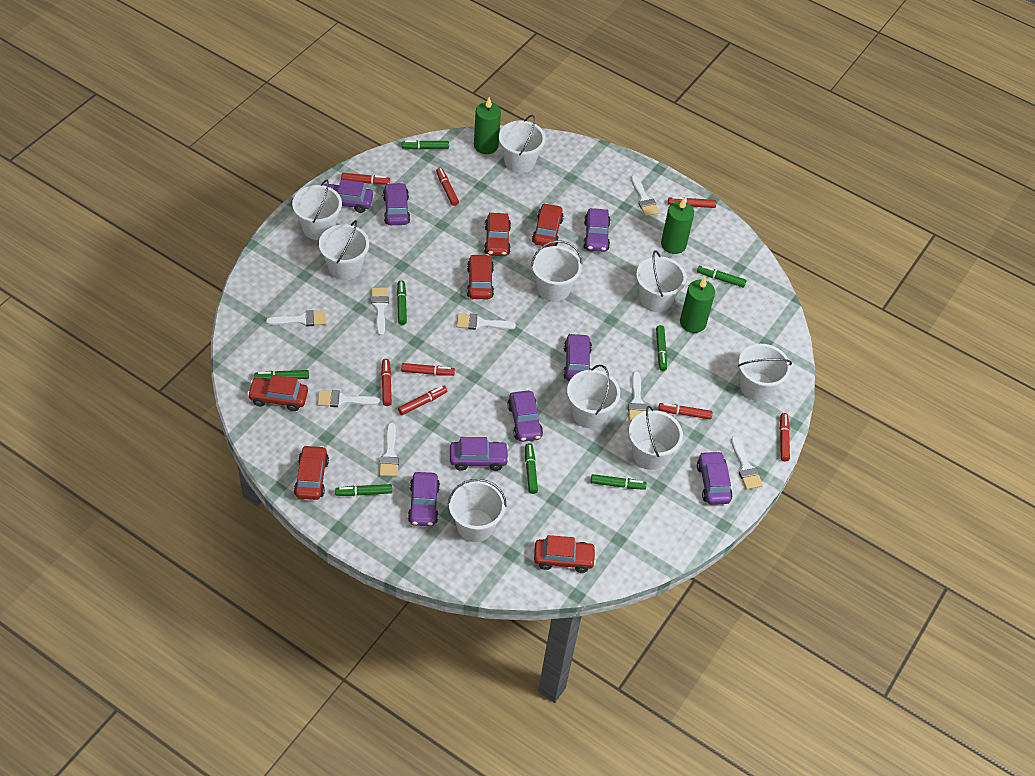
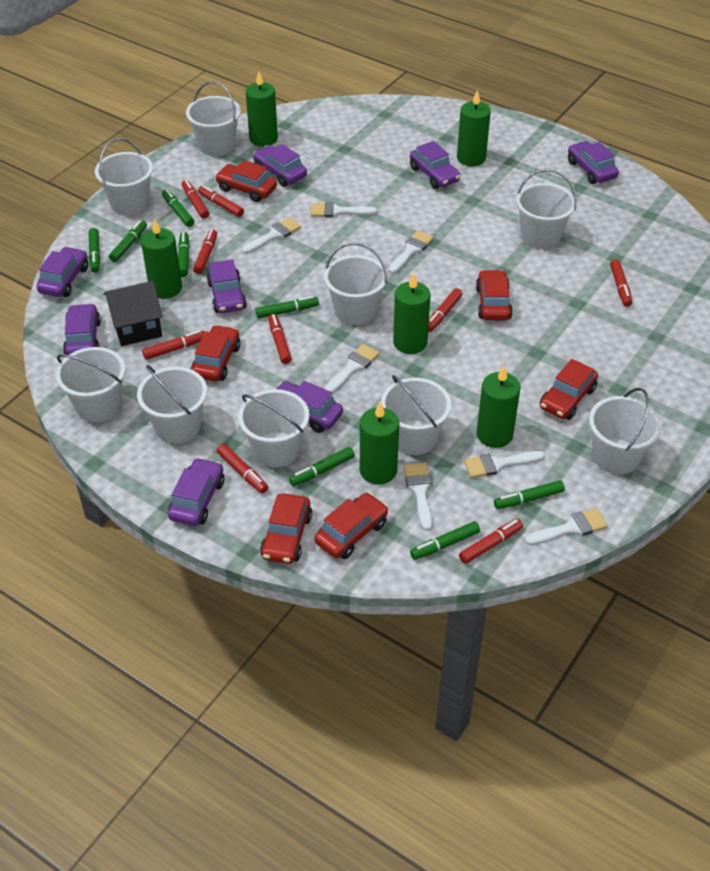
black house: 0 -> 1
green candle: 3 -> 6
red marker: 8 -> 9
white brush: 8 -> 7

